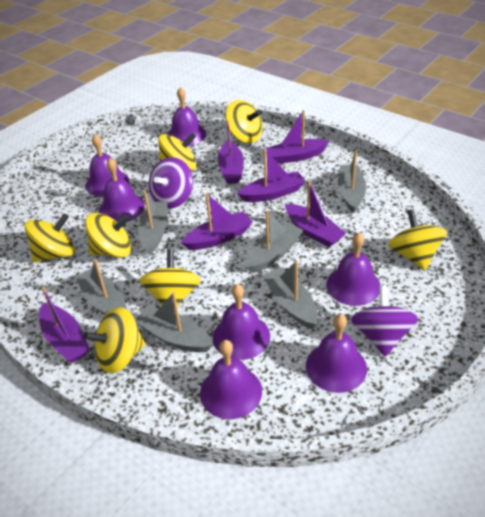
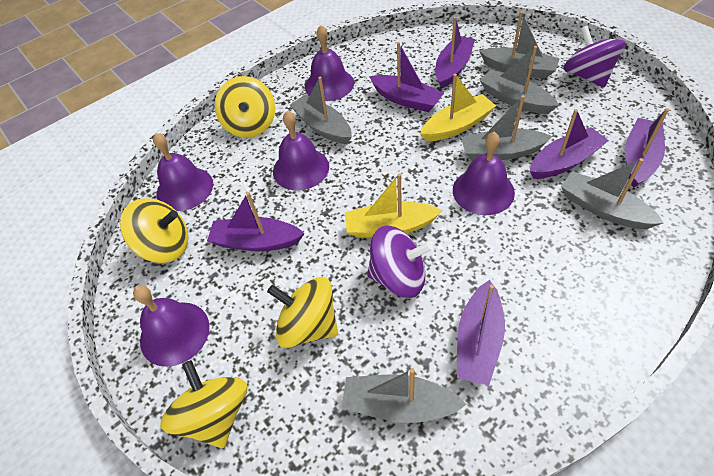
purple bell: 7 -> 5
yellow boat: 0 -> 2
yellow spinning top: 7 -> 4

